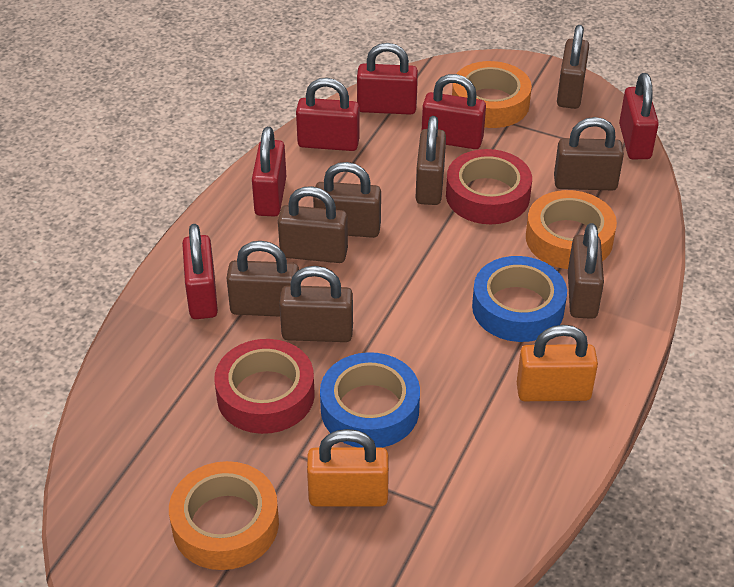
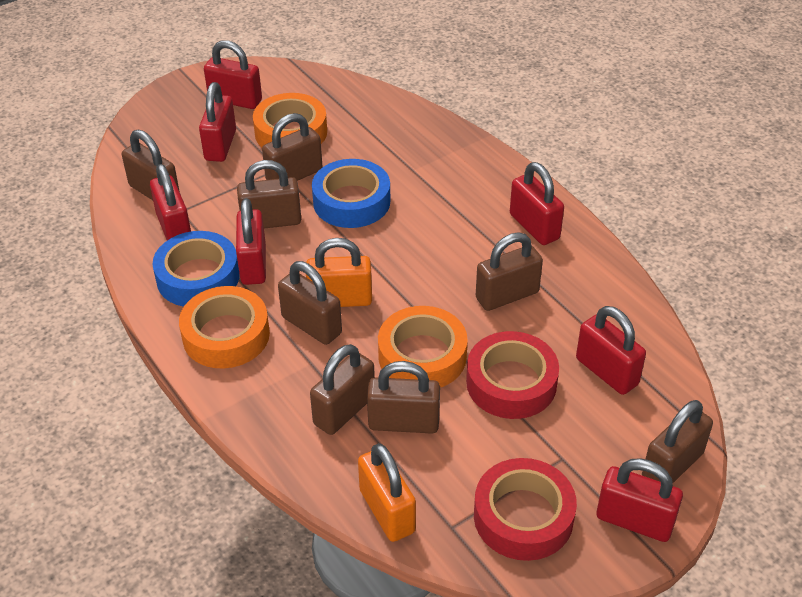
red padlock: 6 -> 7

